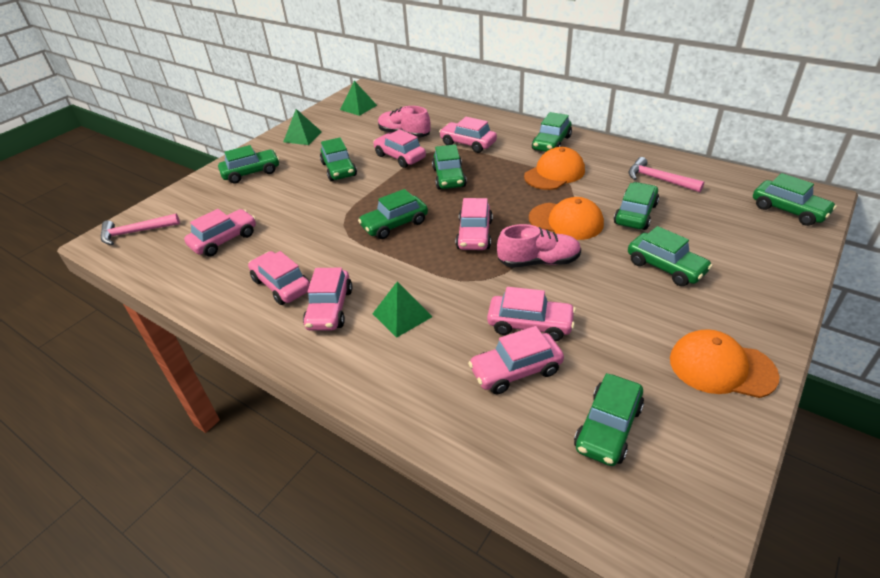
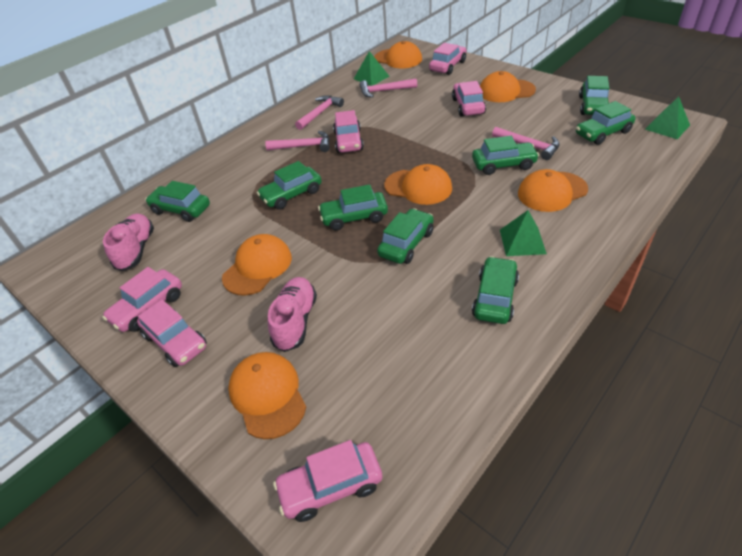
green car: 9 -> 8
orange cap: 3 -> 6
pink car: 8 -> 6
pink hammer: 2 -> 4

